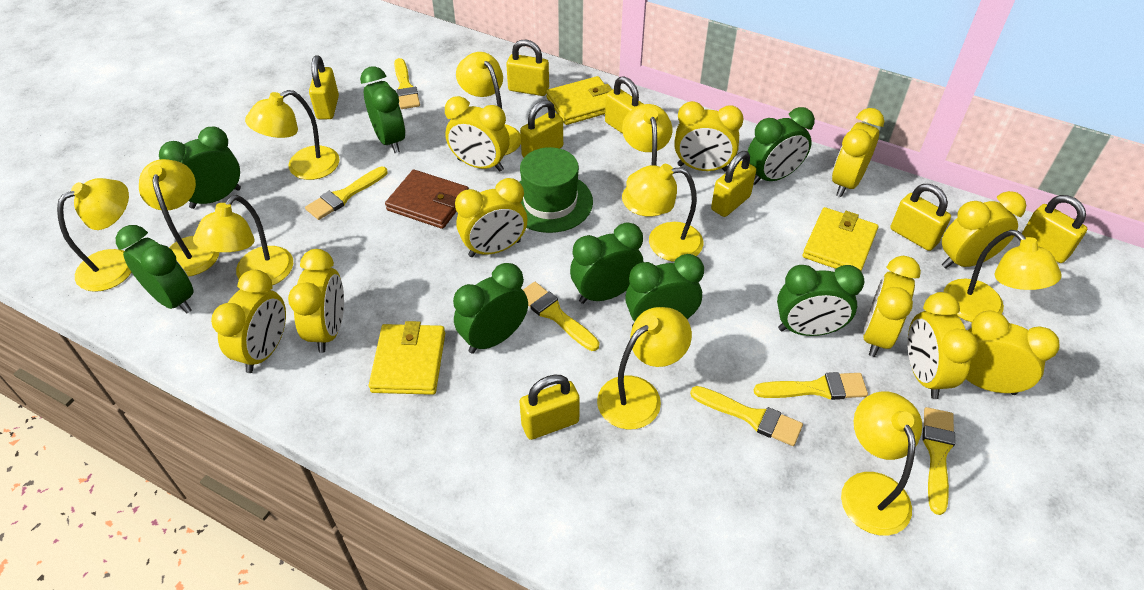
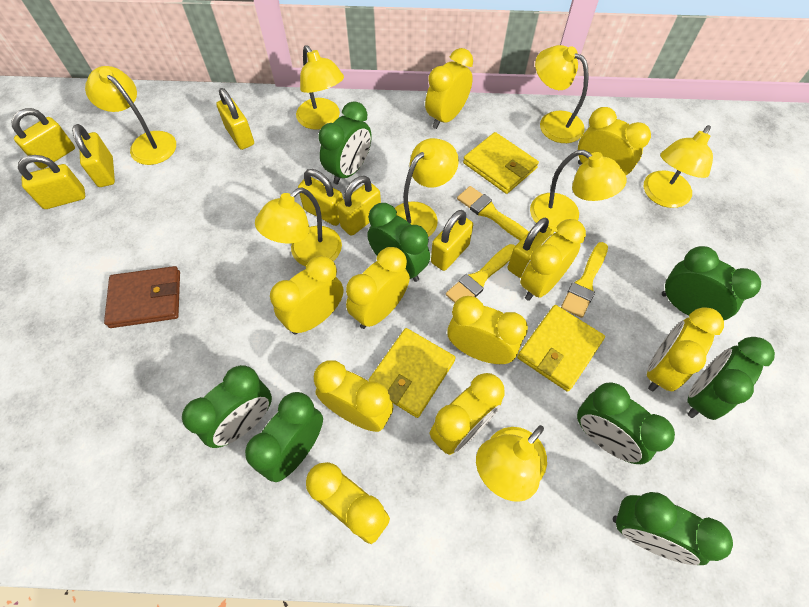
green hat: 1 -> 0
yellow brush: 6 -> 3
yellow lamp: 10 -> 8

